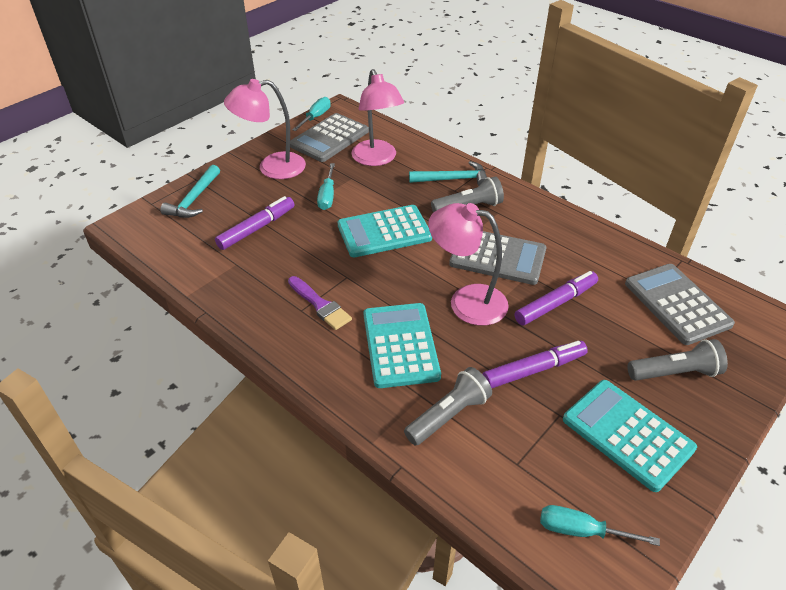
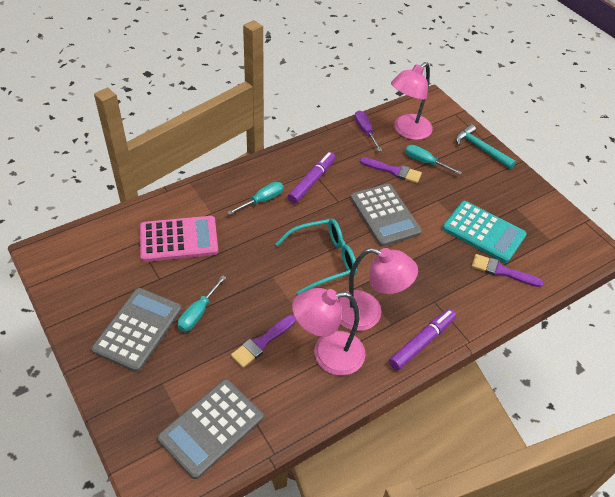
grey flashlight: 3 -> 0
pink calculator: 0 -> 1
purple brush: 1 -> 3
purple marker: 3 -> 2
purple screwdriver: 0 -> 1
turquoise calculator: 3 -> 1
turquoise glasses: 0 -> 1
turquoise hammer: 2 -> 1

